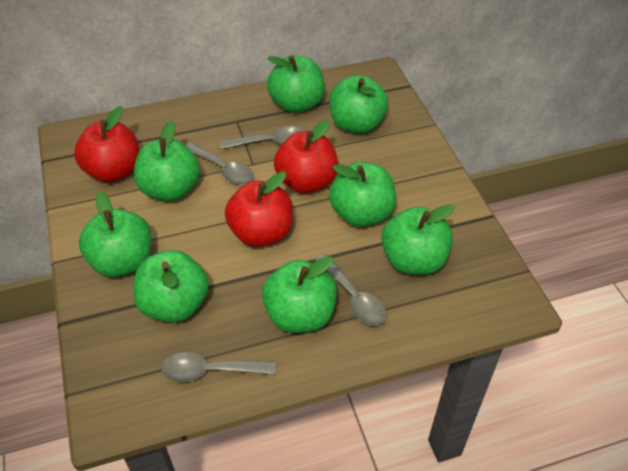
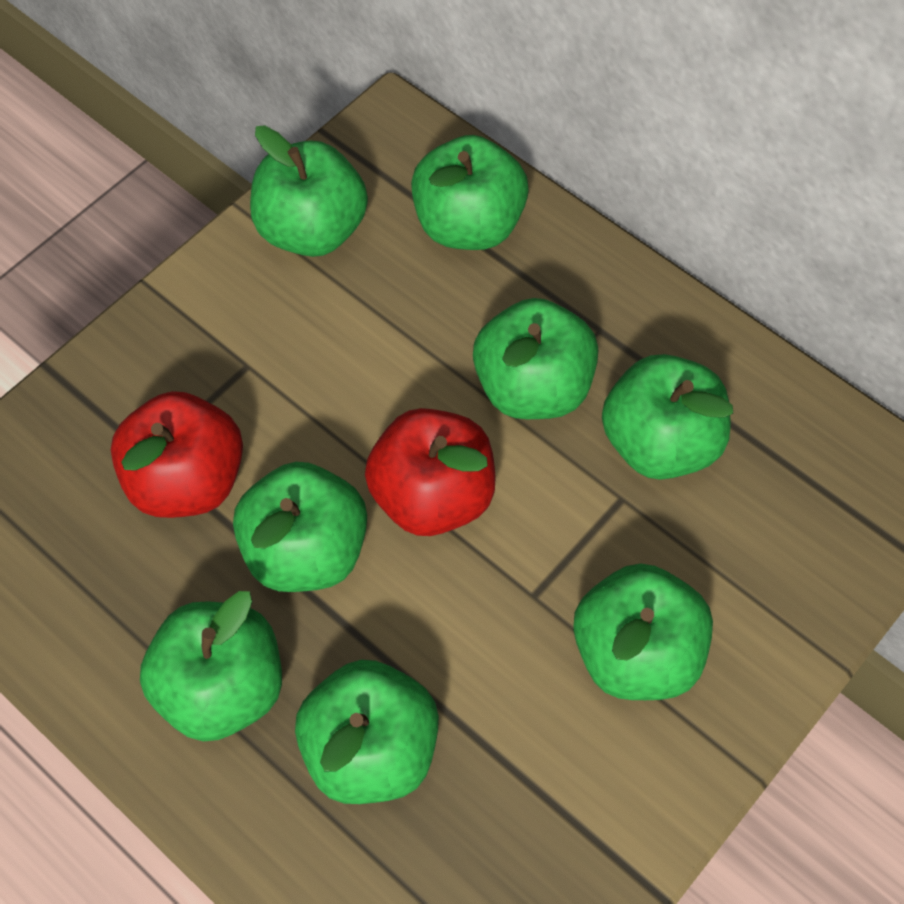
grey spoon: 4 -> 0
red apple: 3 -> 2

